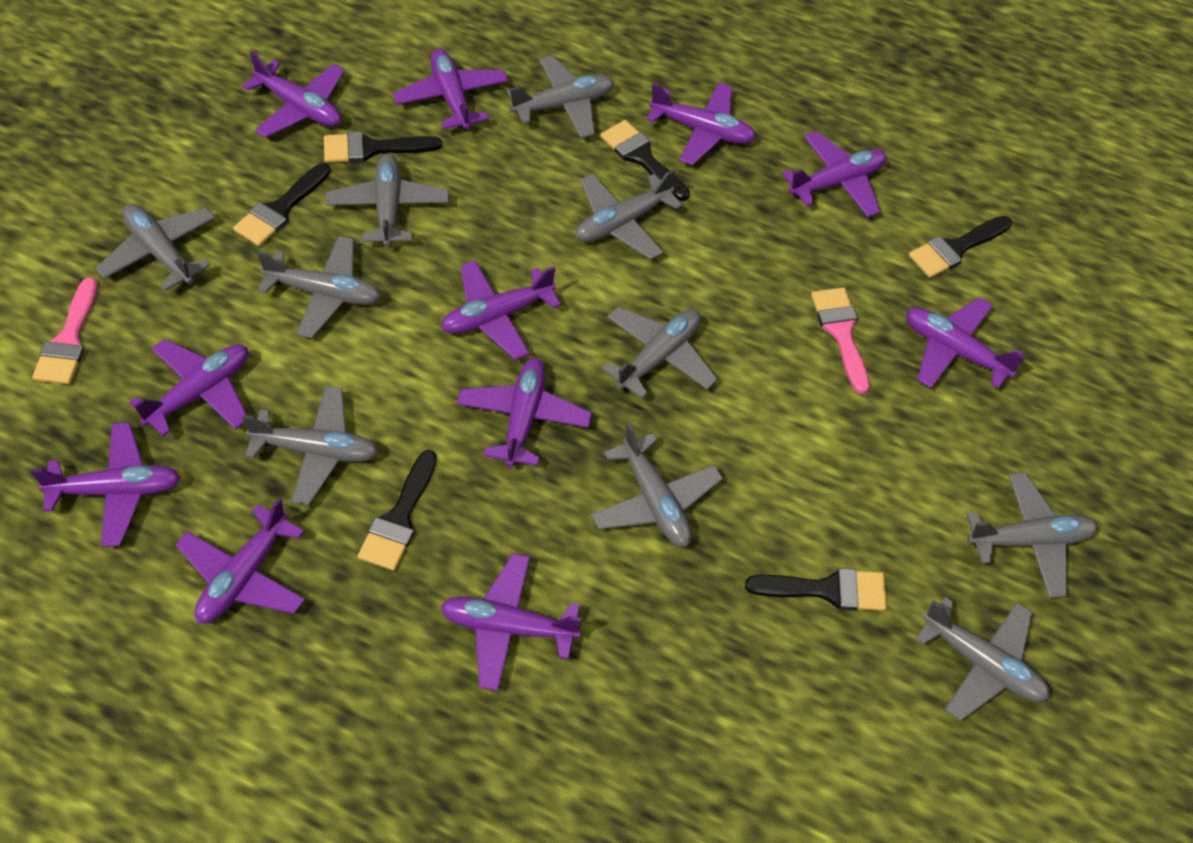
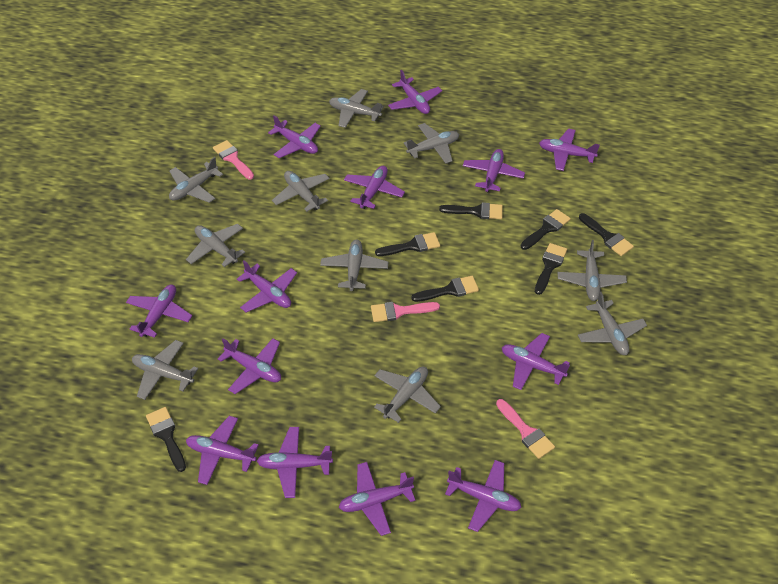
black brush: 6 -> 7
pink brush: 2 -> 3
purple plane: 11 -> 13

